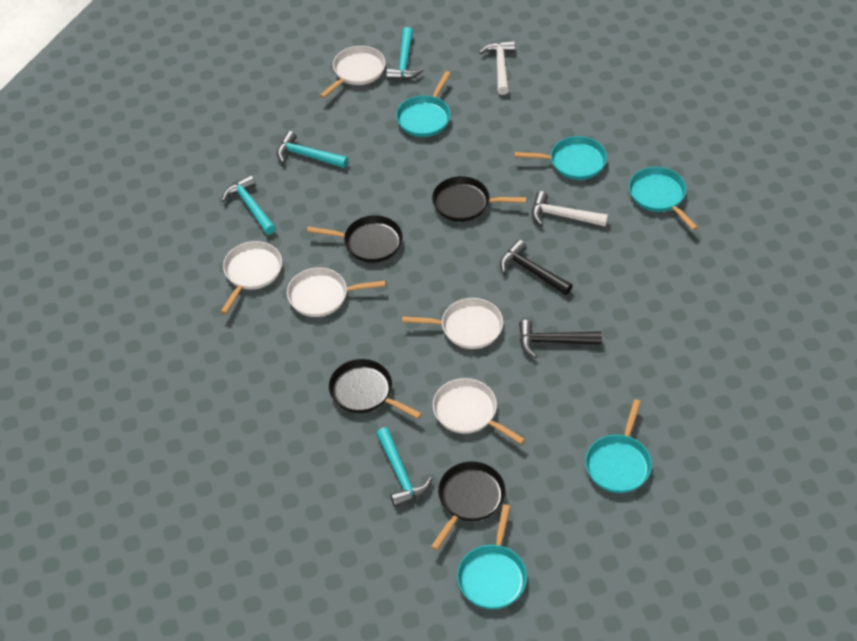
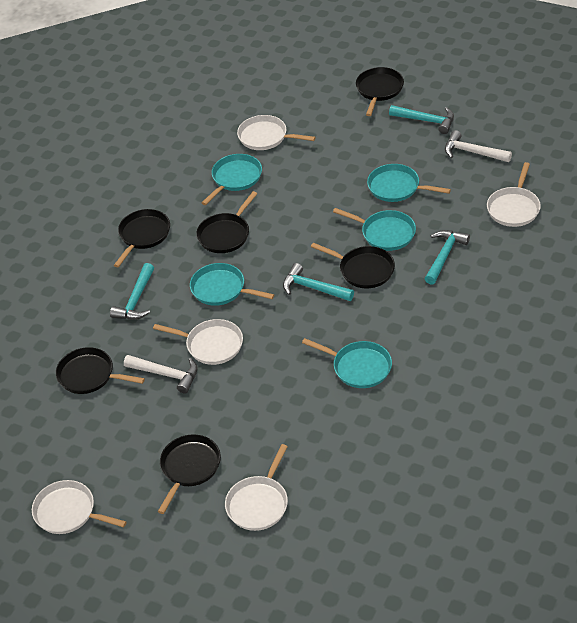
black hammer: 2 -> 0
black pan: 4 -> 6

